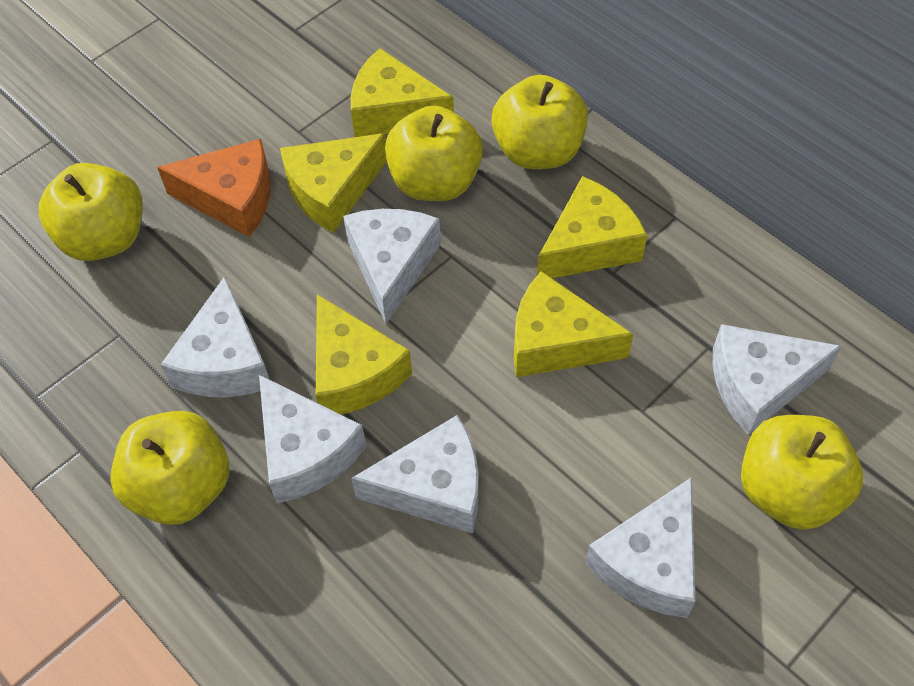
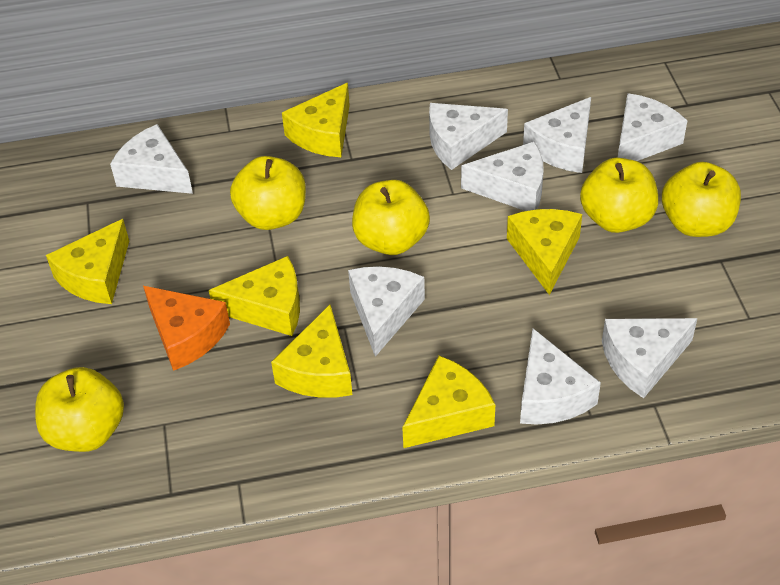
white cheese: 6 -> 8
yellow cheese: 5 -> 6

